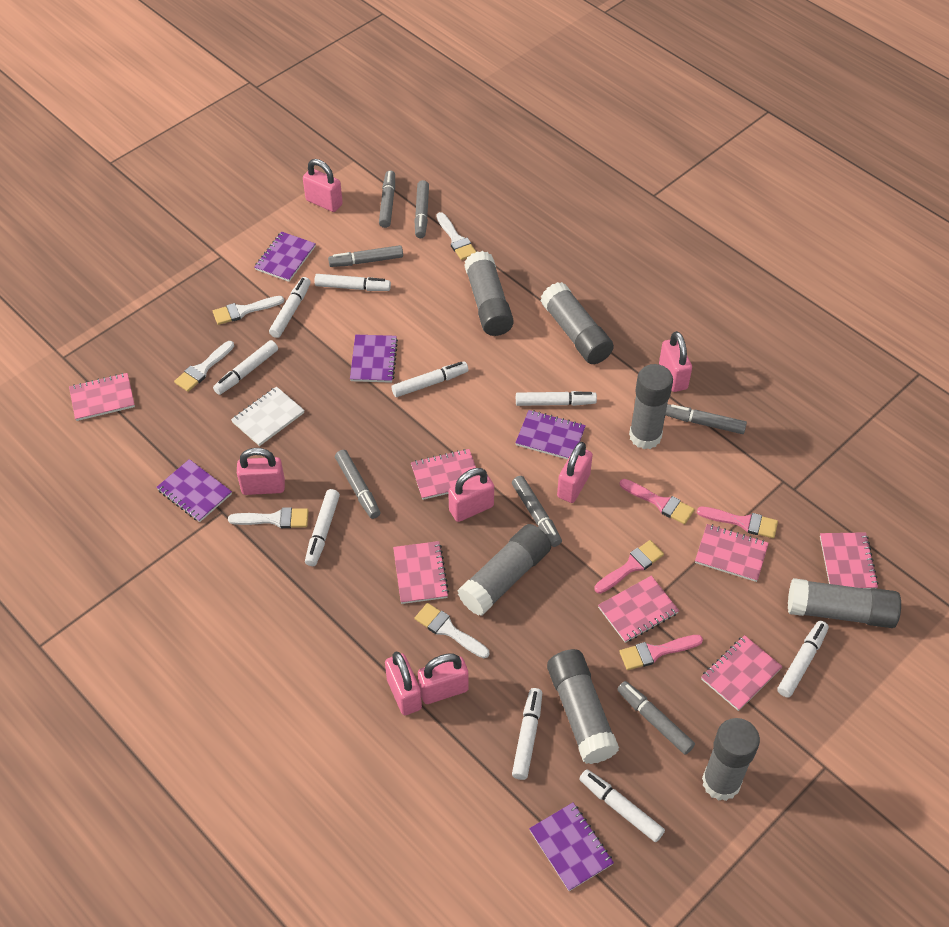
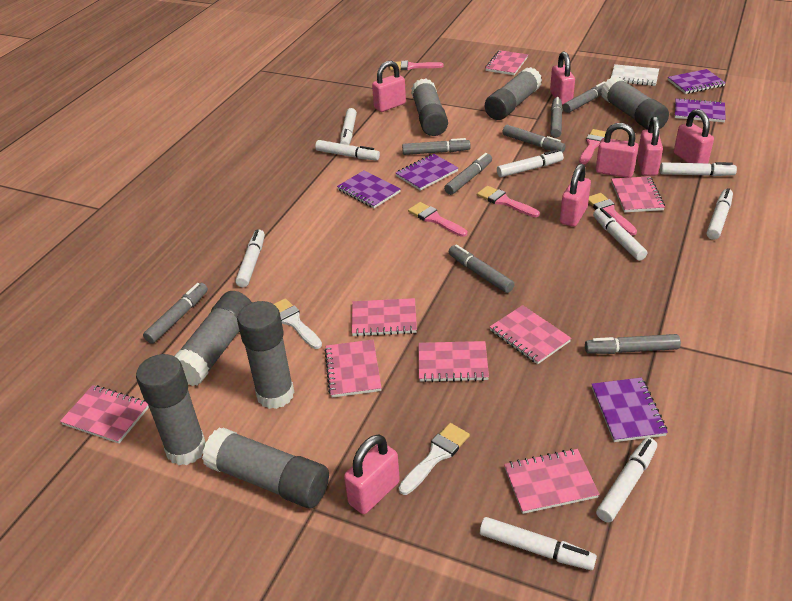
grey marker: 7 -> 8
pink brush: 4 -> 5
pink notebook: 7 -> 8
white brush: 5 -> 2

